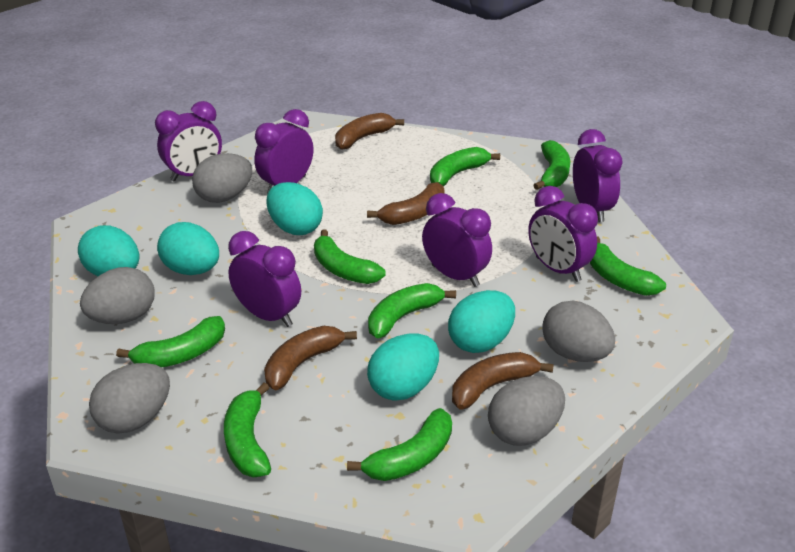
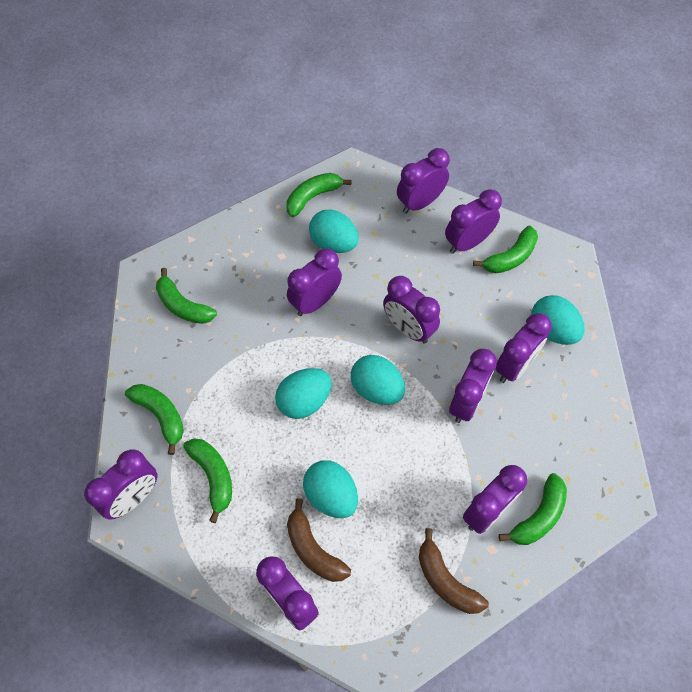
brown banana: 4 -> 2
green banana: 8 -> 6
grey egg: 5 -> 0
purple clock: 6 -> 9

